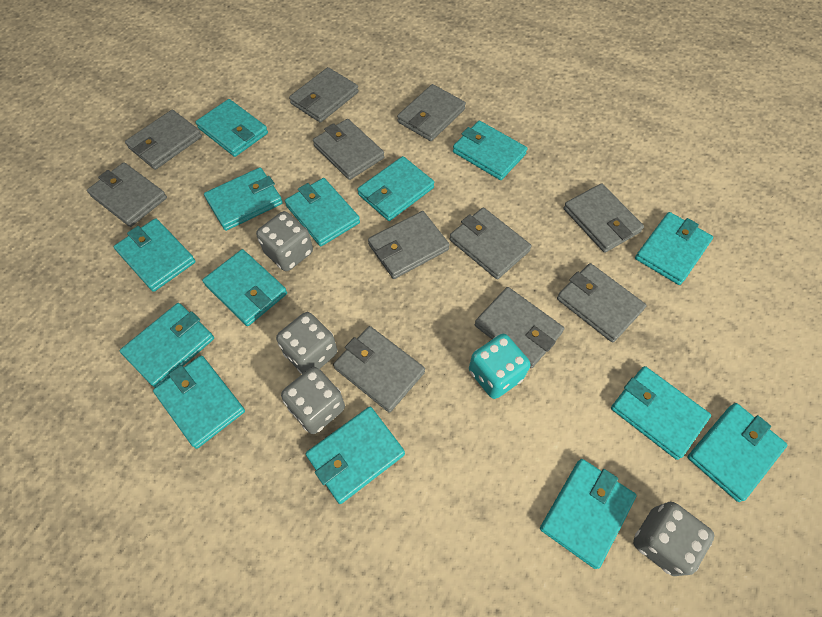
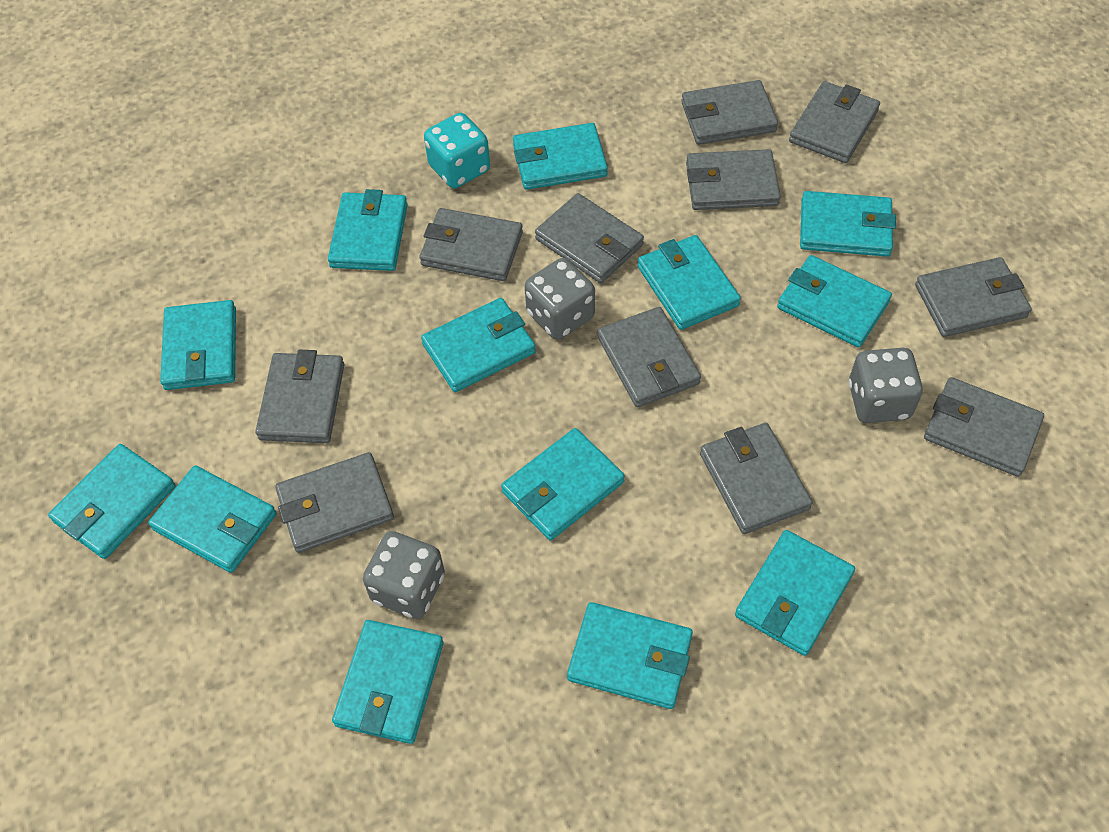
grey dice: 4 -> 3
turquoise wallet: 14 -> 13

